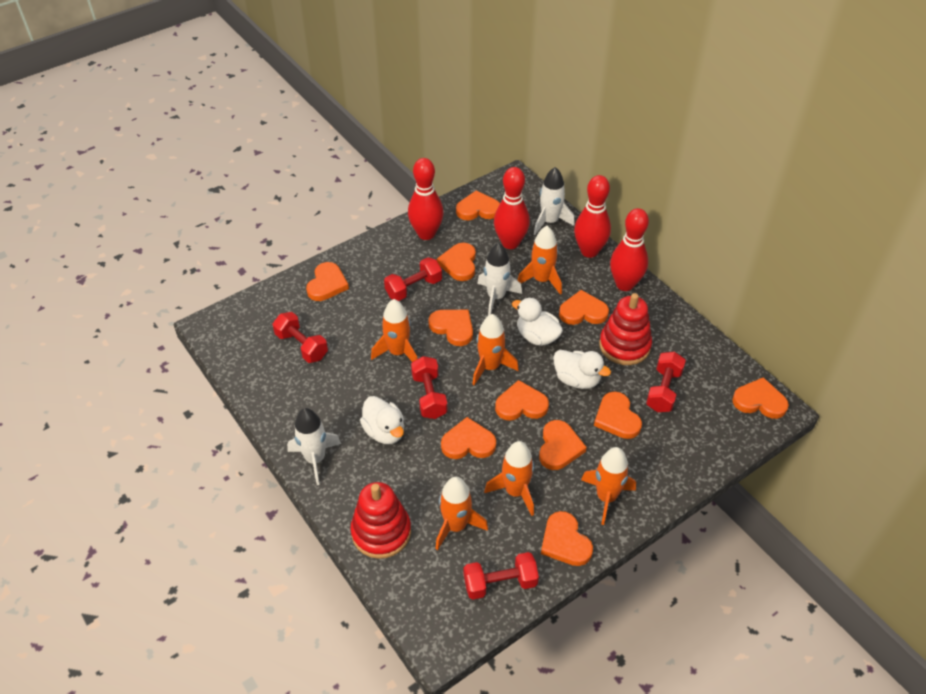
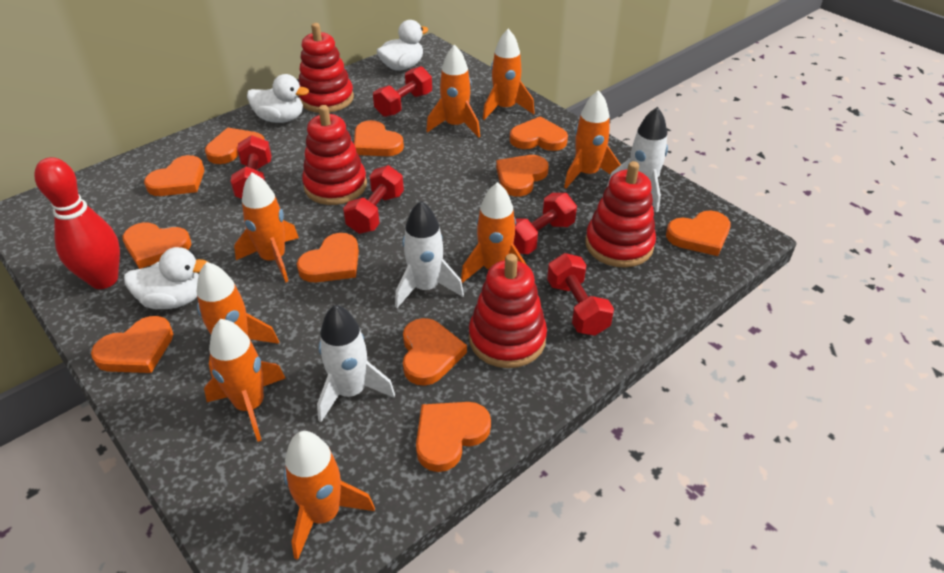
orange rocket: 6 -> 8
red bowling pin: 4 -> 1
red stacking toy: 2 -> 4

